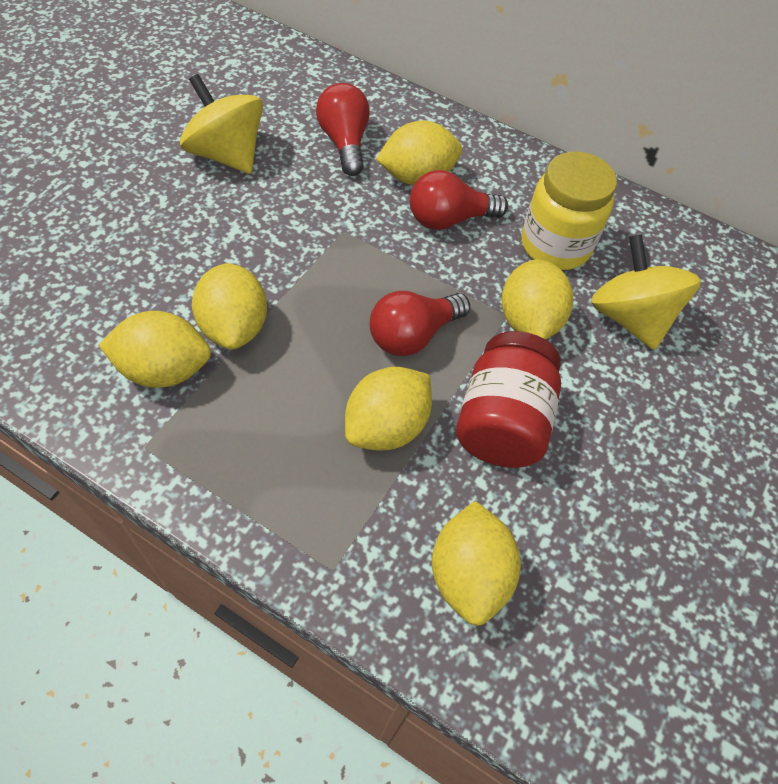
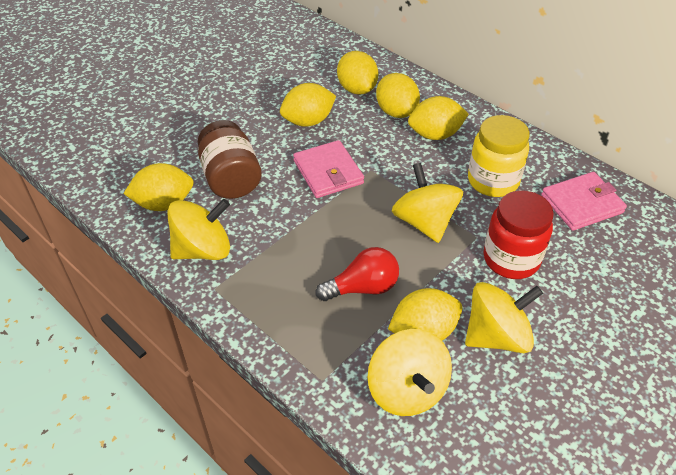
brown jar: 0 -> 1
pink wallet: 0 -> 2
red light bulb: 3 -> 1
yellow spinning top: 2 -> 4

